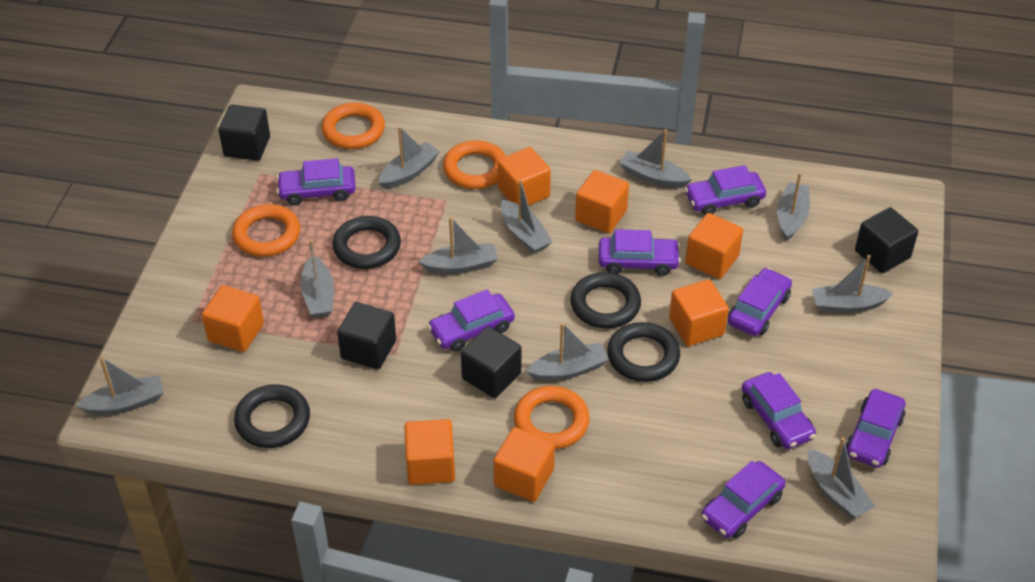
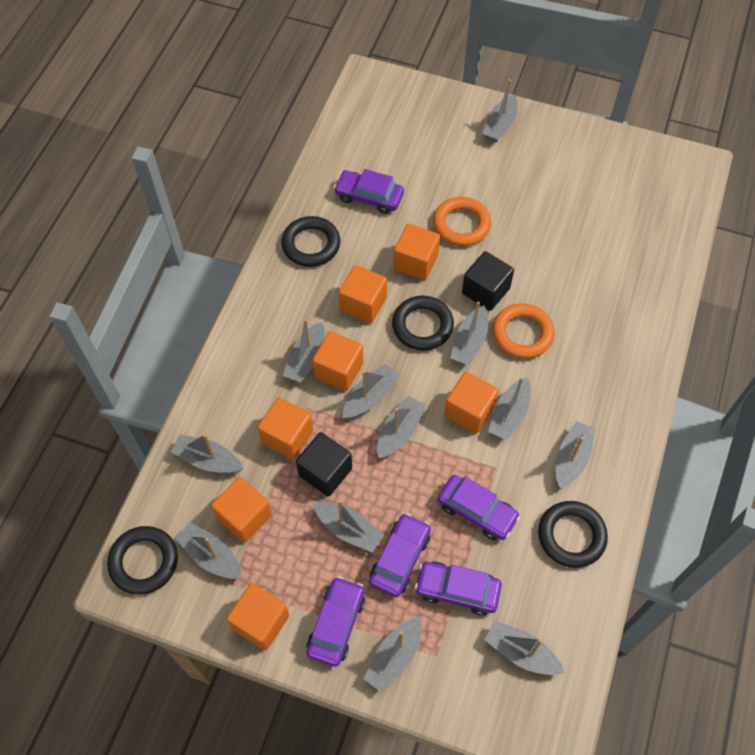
black cube: 4 -> 2
grey boat: 10 -> 12
orange ring: 4 -> 2
purple car: 8 -> 5

